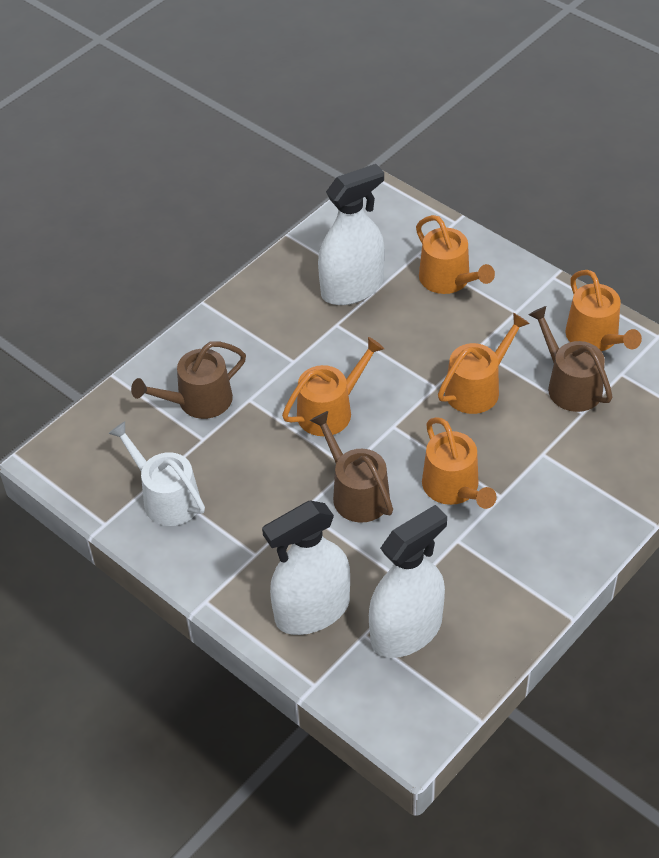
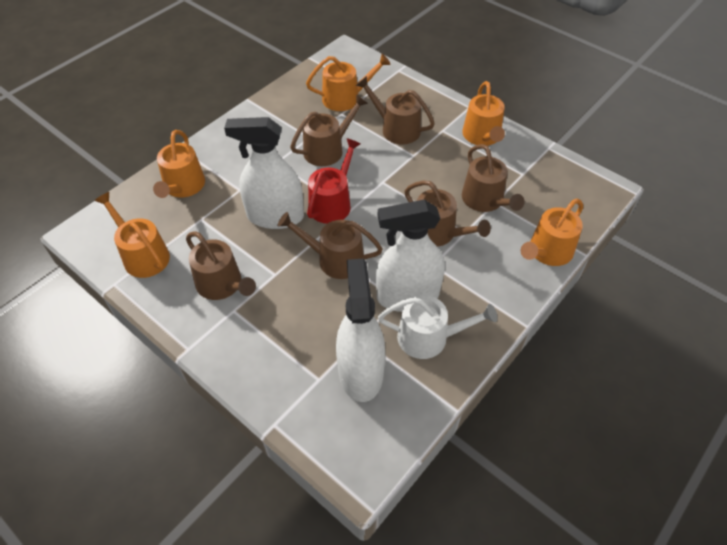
brown watering can: 3 -> 6
red watering can: 0 -> 1

